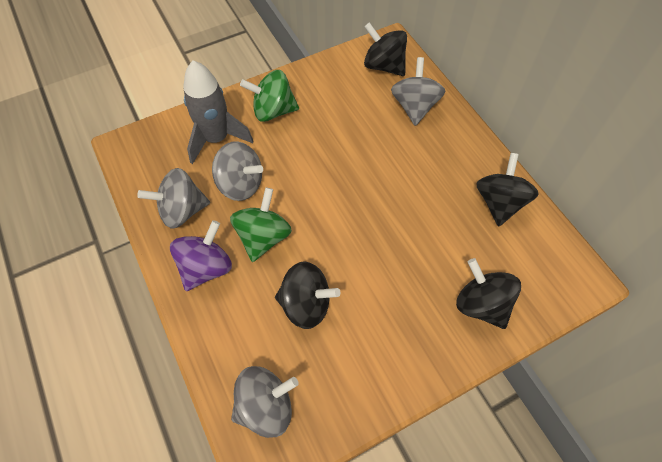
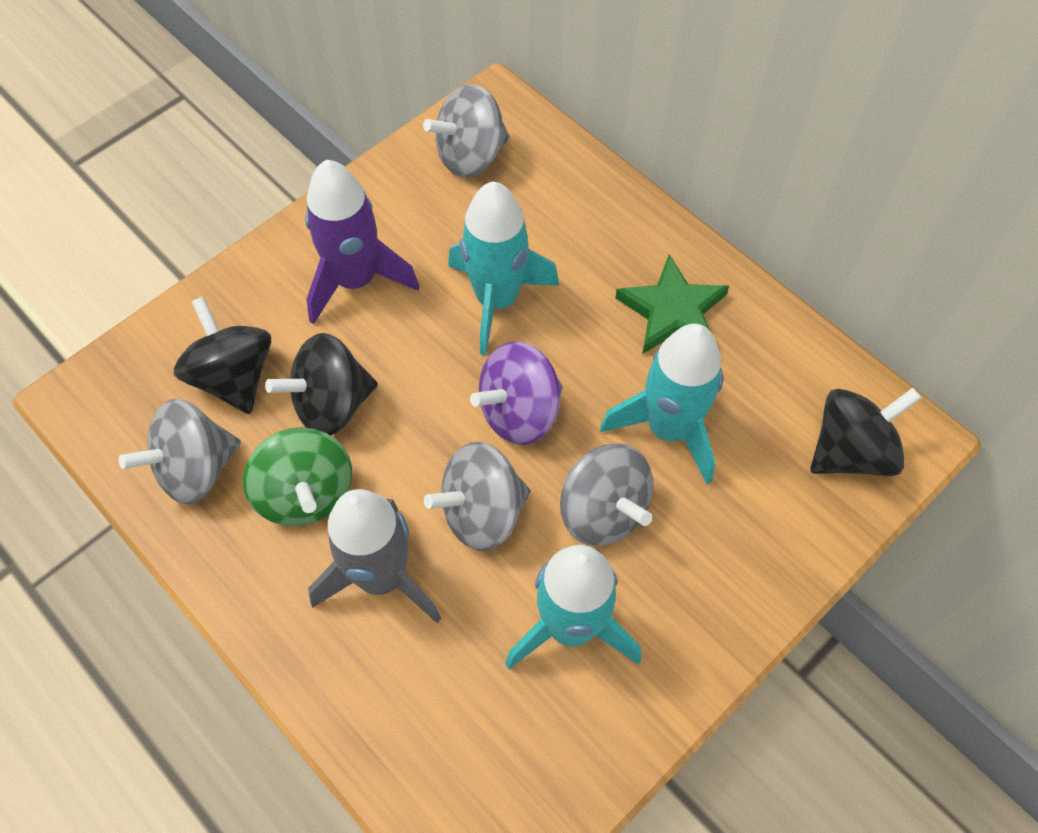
black spinning top: 4 -> 3
green spinning top: 2 -> 1
green star: 0 -> 1
purple rocket: 0 -> 1
turquoise rocket: 0 -> 3

